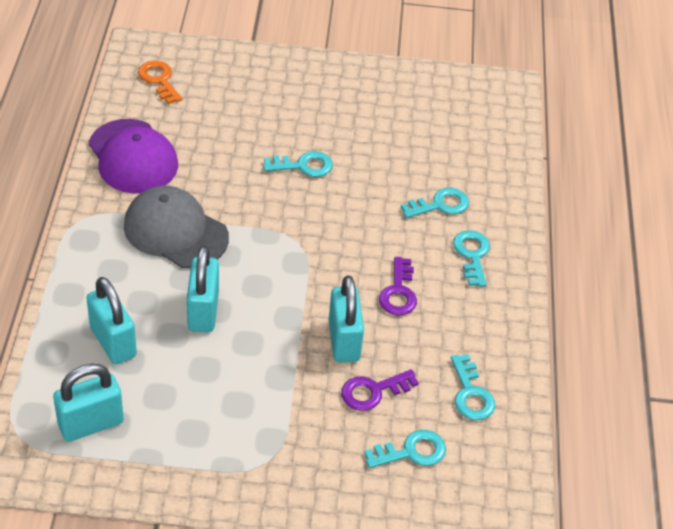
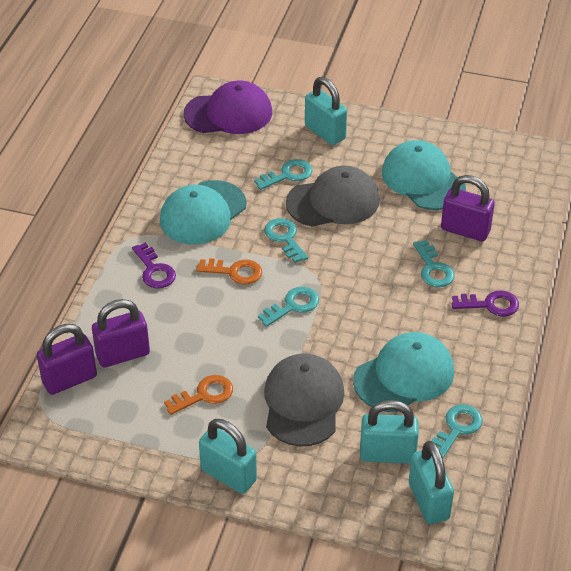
grey cap: 1 -> 2
orange key: 1 -> 2
purple padlock: 0 -> 3
turquoise cap: 0 -> 3

